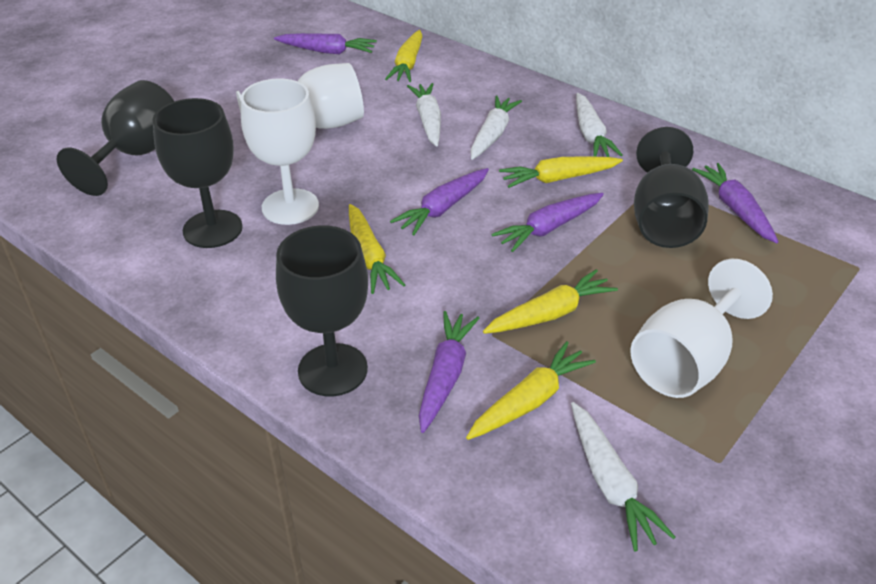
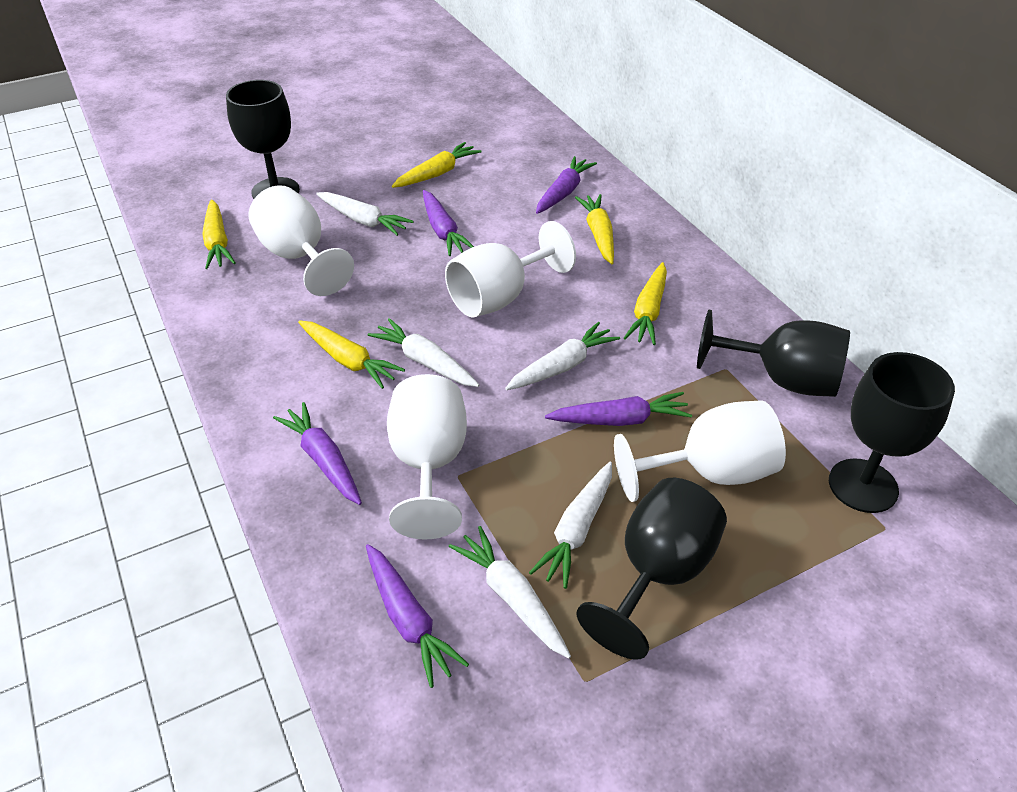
white carrot: 4 -> 5
white goblet: 3 -> 4

